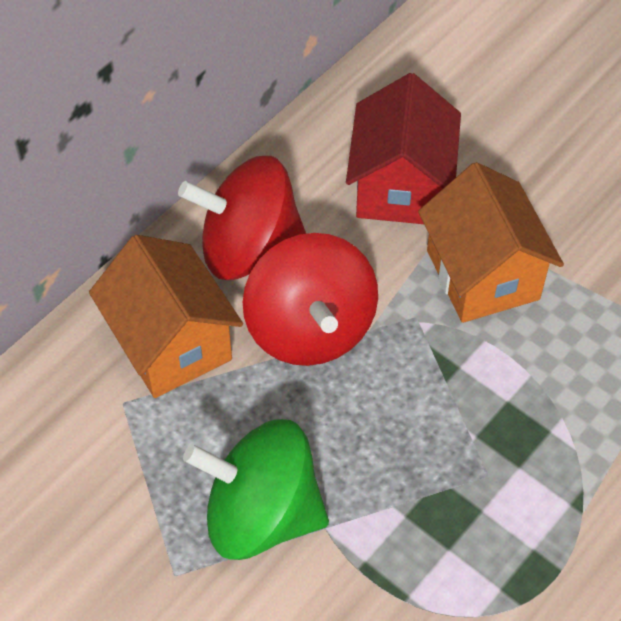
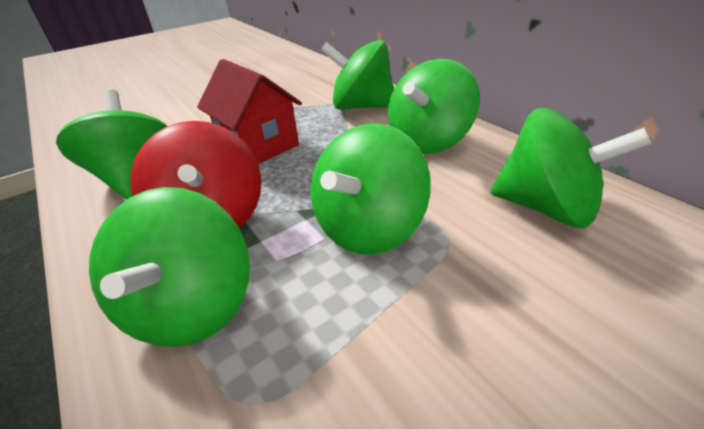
green spinning top: 1 -> 6
orange house: 2 -> 0
red spinning top: 2 -> 1

